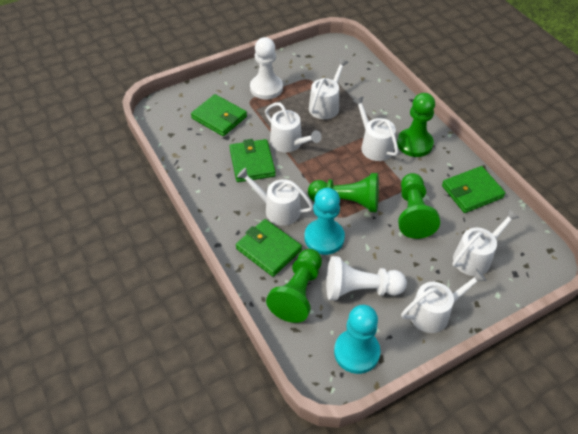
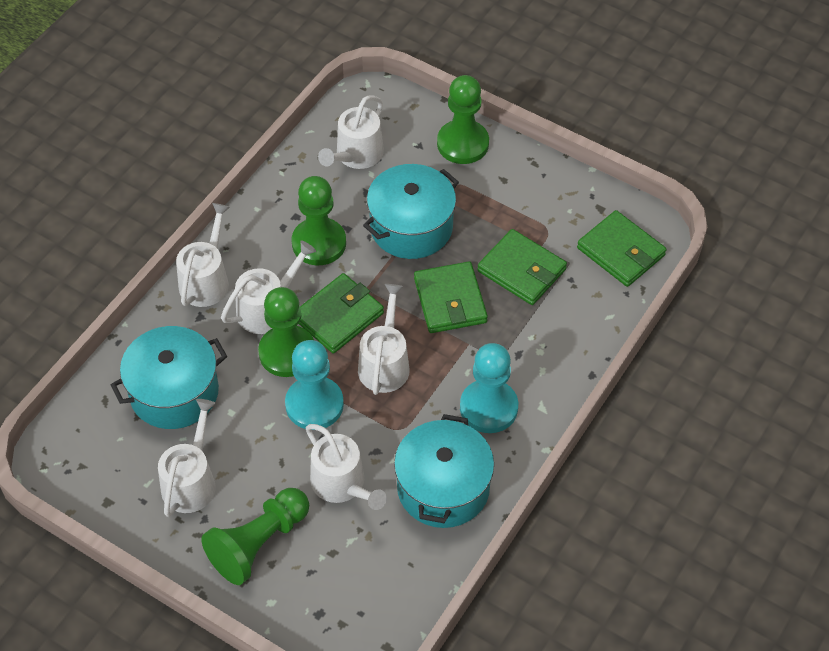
turquoise pot: 0 -> 3
white pawn: 2 -> 0

